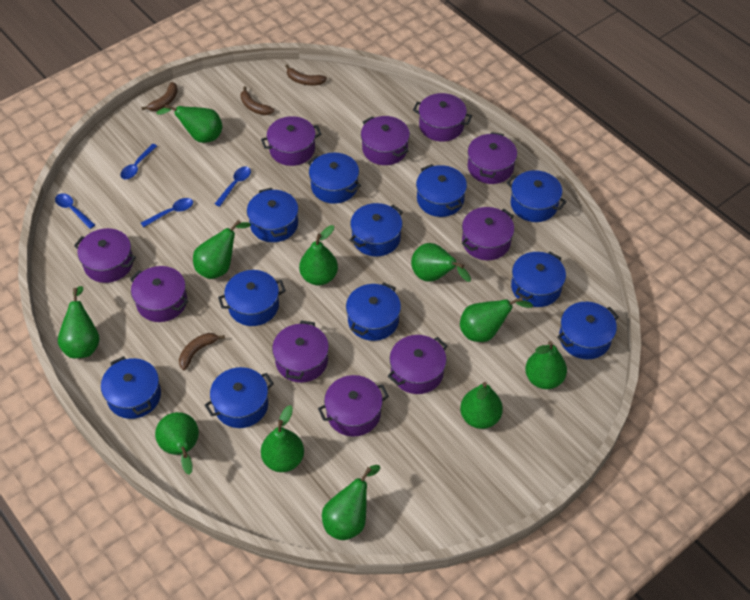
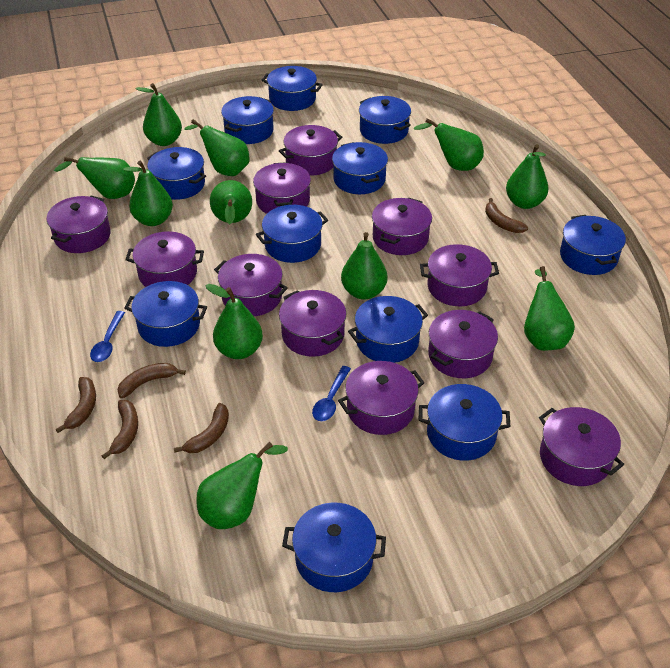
blue spoon: 4 -> 2
brown banana: 4 -> 5
purple pot: 10 -> 11

